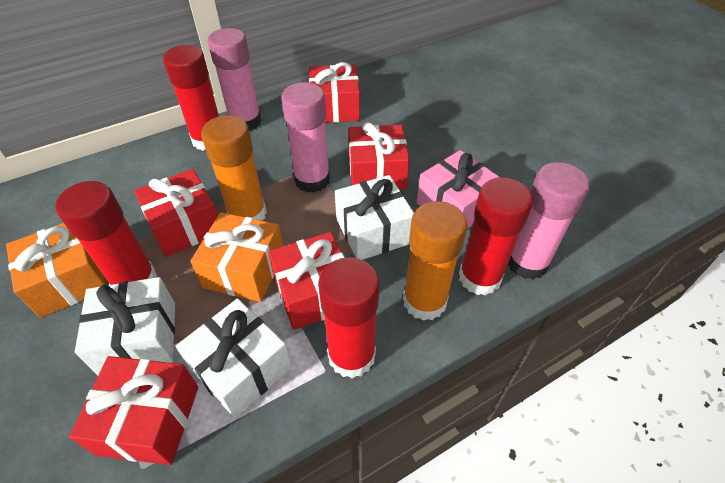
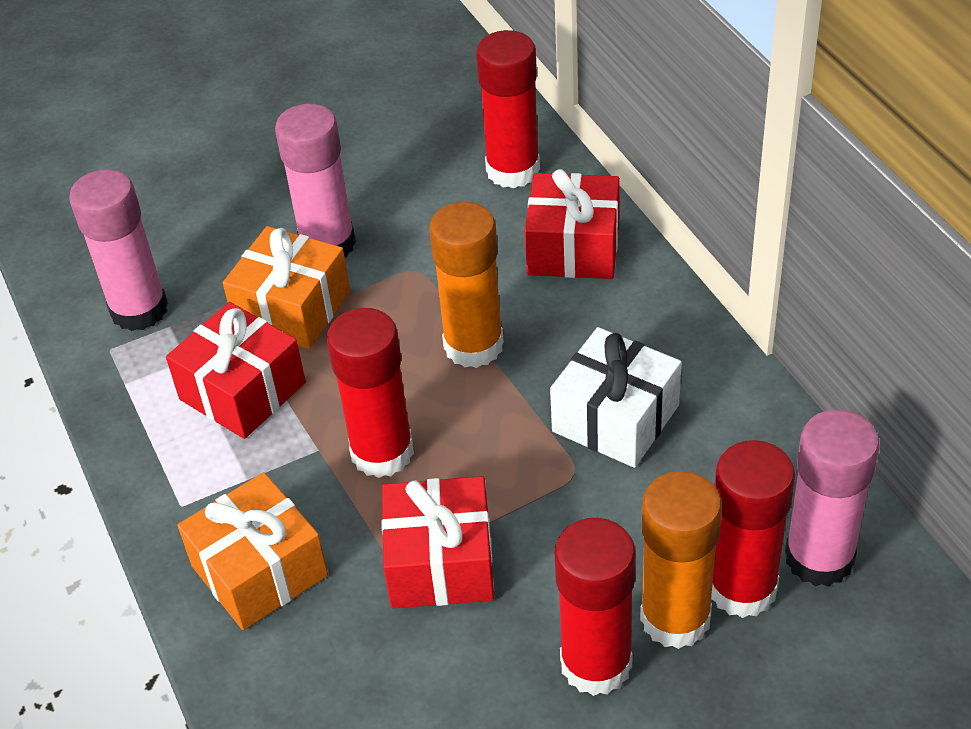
pink gift: 1 -> 0
red gift: 5 -> 3
white gift: 3 -> 1

